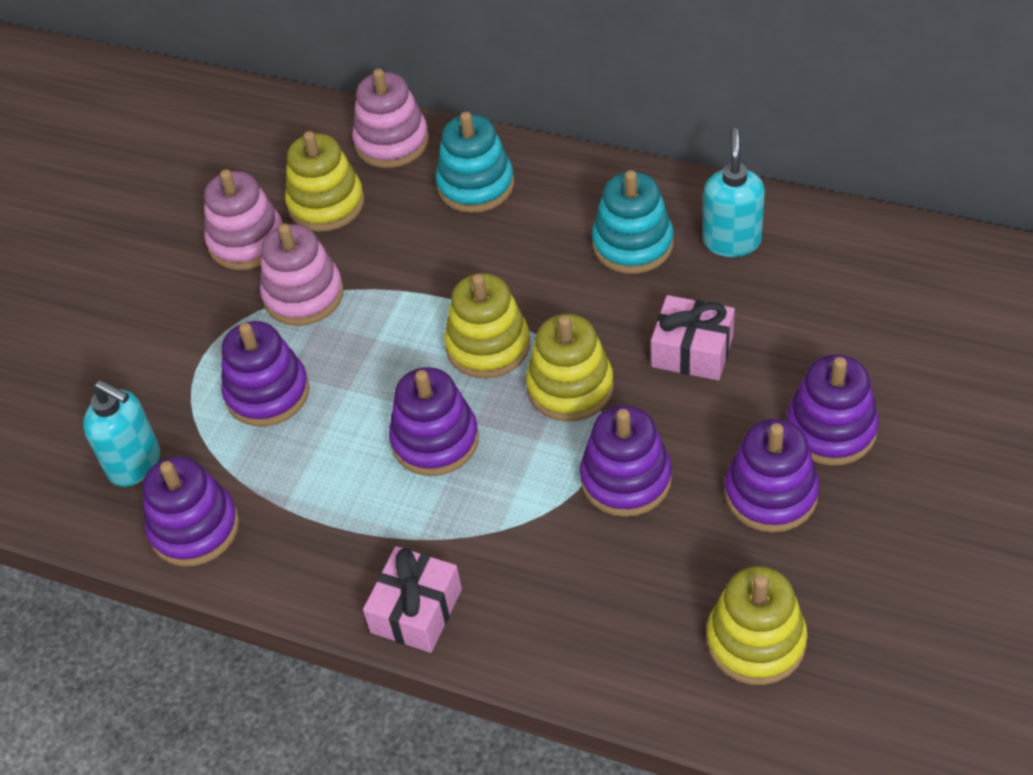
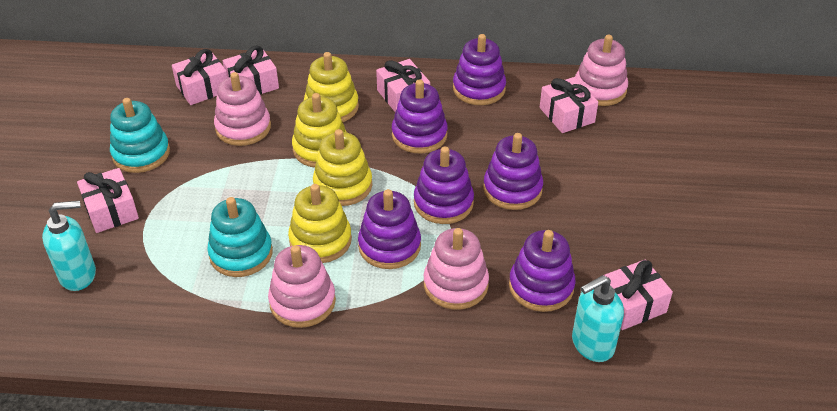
pink gift: 2 -> 6
pink stacking toy: 3 -> 4

